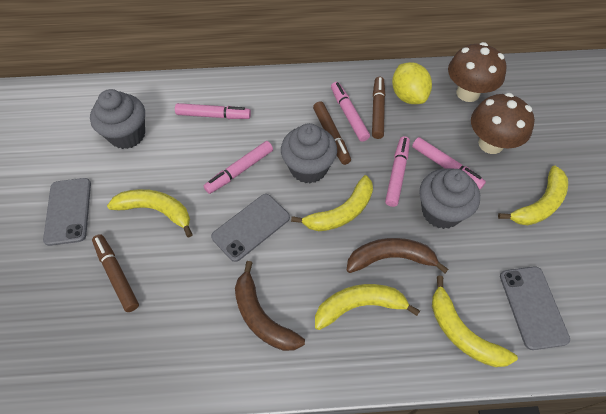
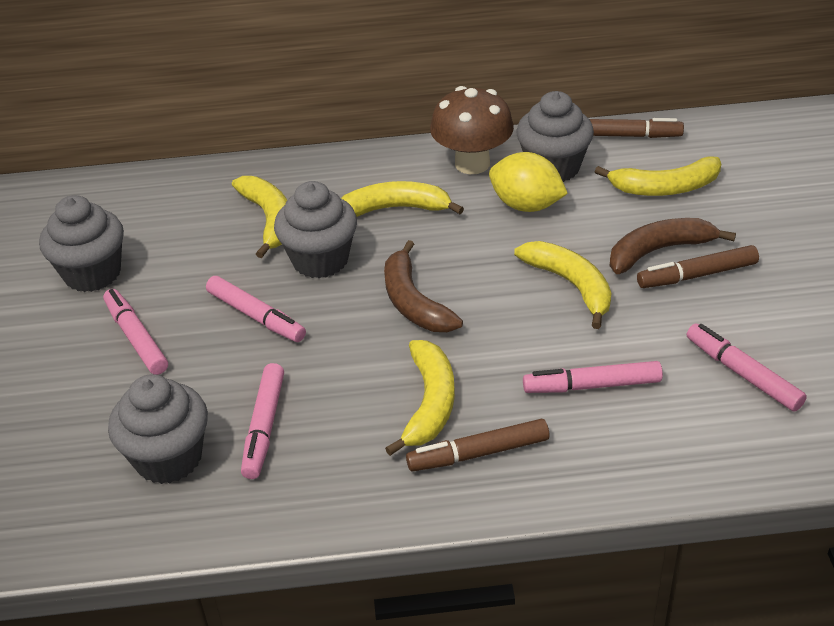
brown mushroom: 2 -> 1
grey cupcake: 3 -> 4
grey phone: 3 -> 0

